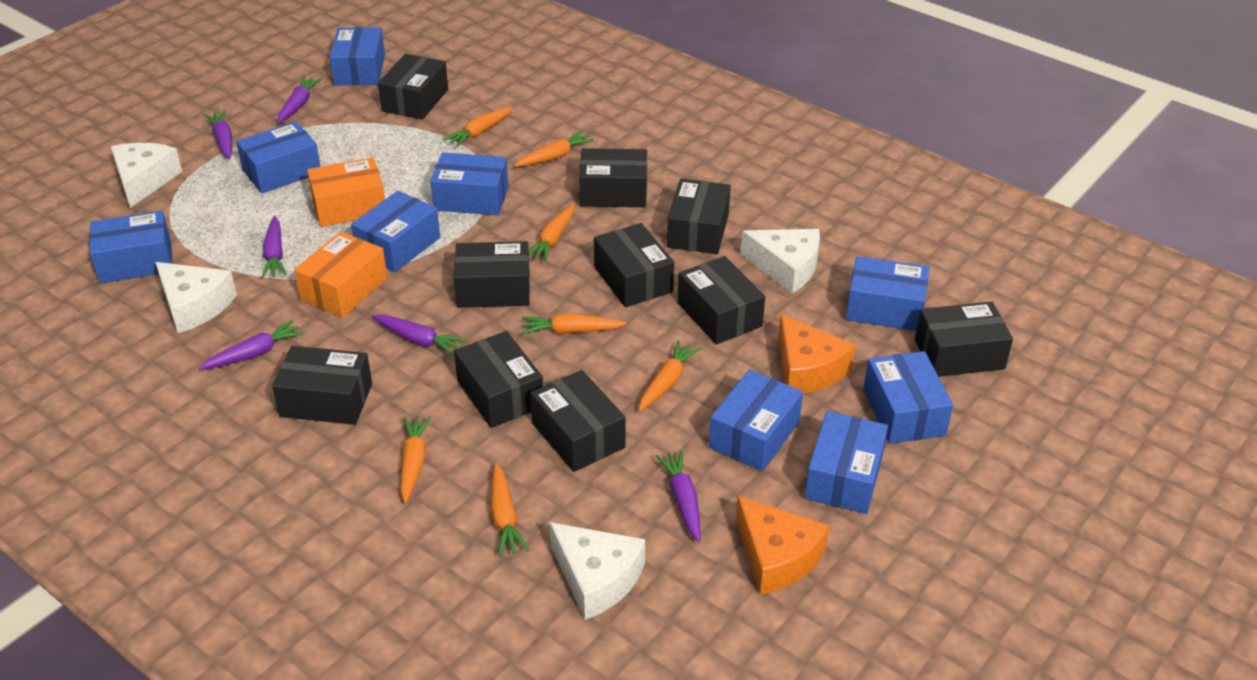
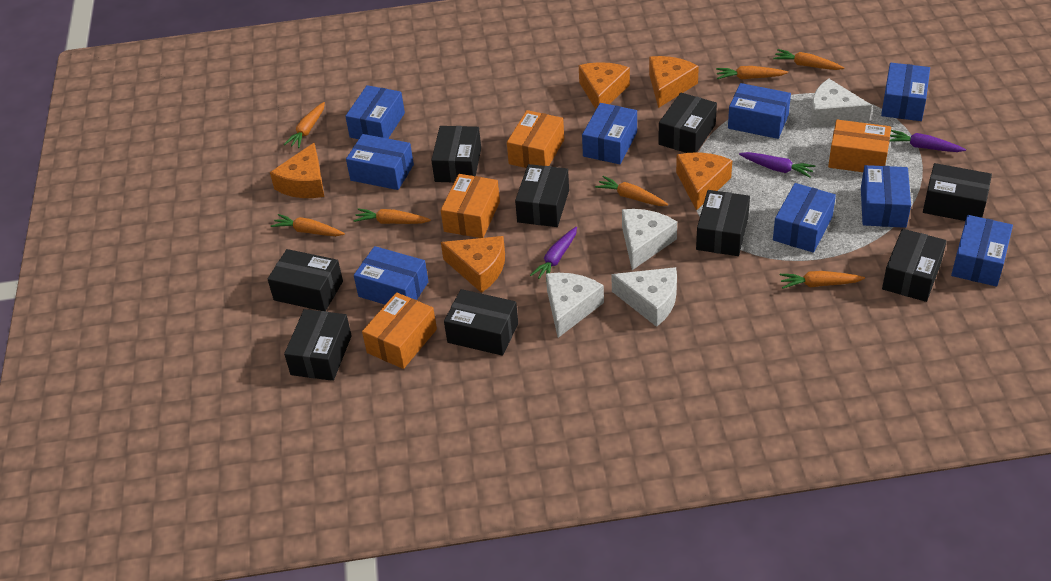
black box: 10 -> 9
orange box: 2 -> 4
orange cheese: 2 -> 5
purple carrot: 6 -> 3

